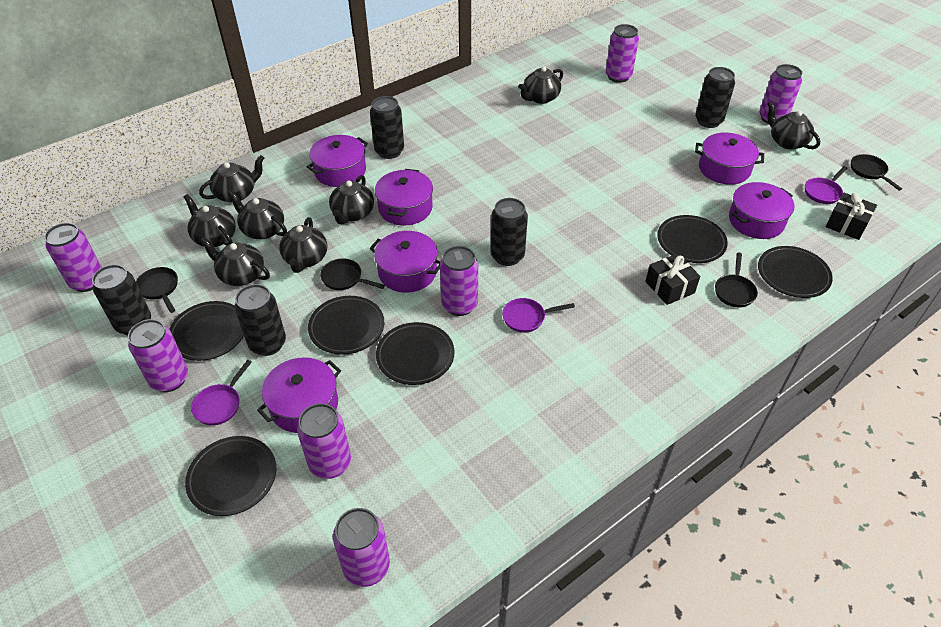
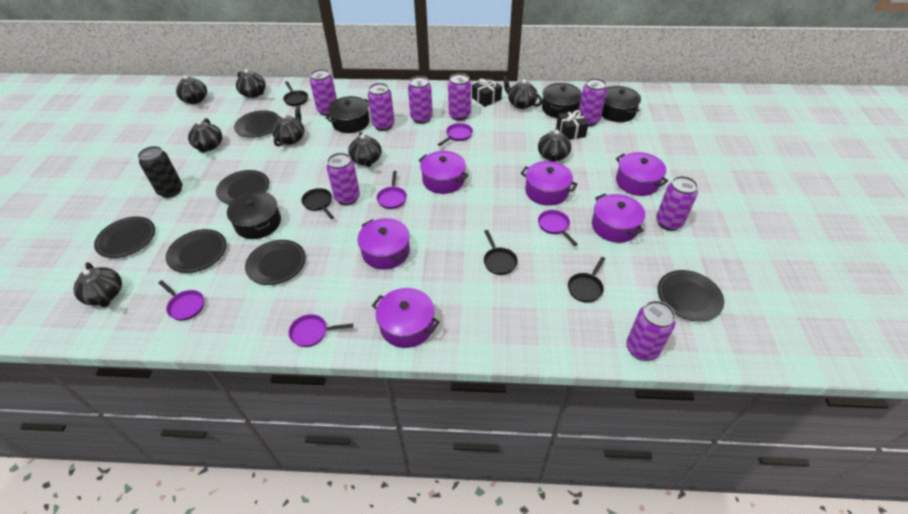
black can: 5 -> 1
black pot: 0 -> 4
purple can: 7 -> 8
purple pan: 3 -> 5

